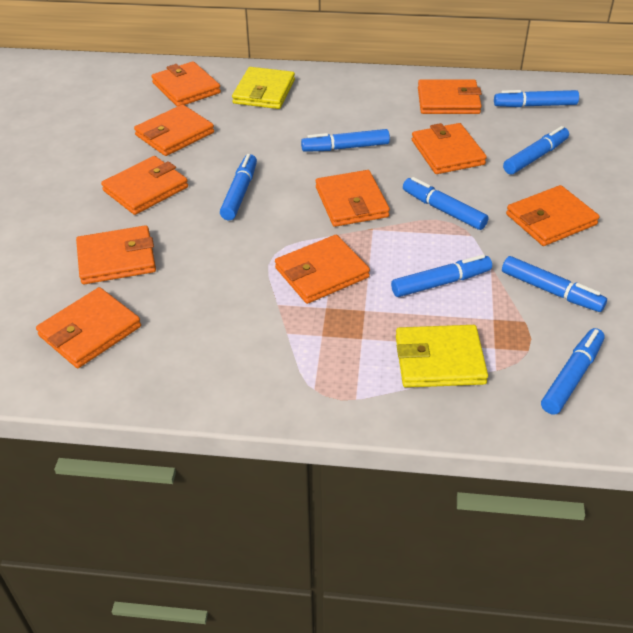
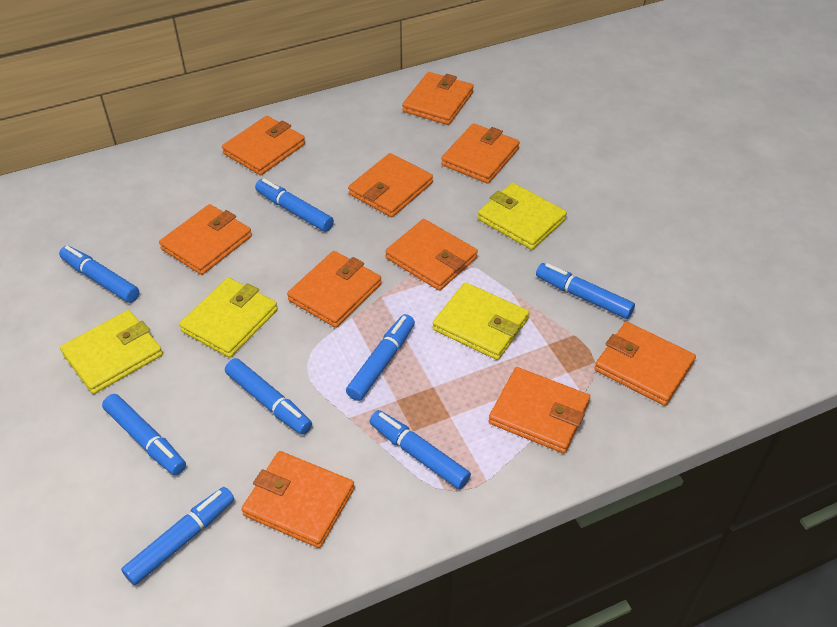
yellow wallet: 2 -> 4

